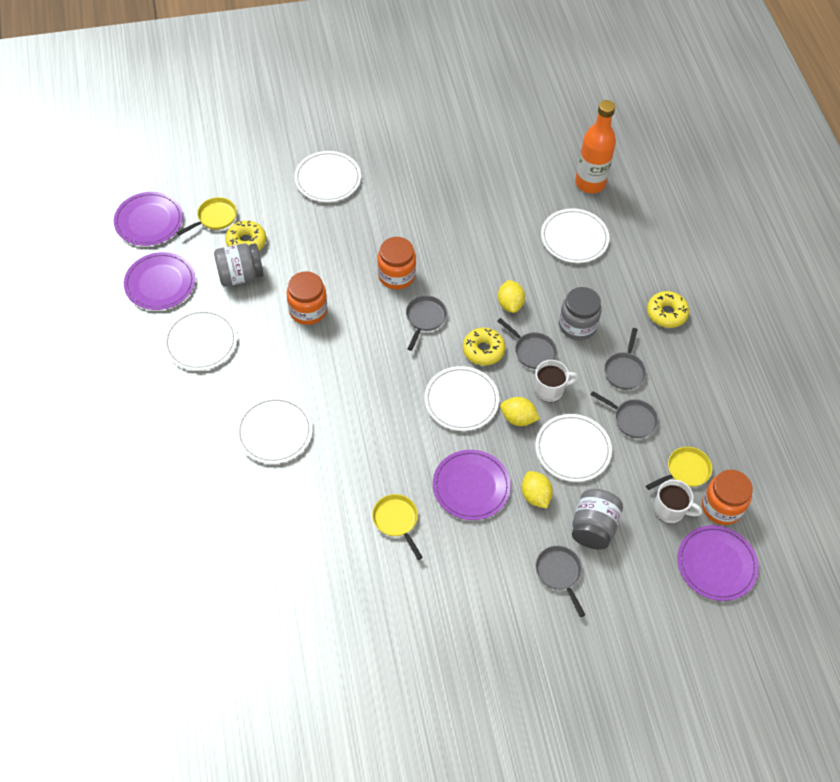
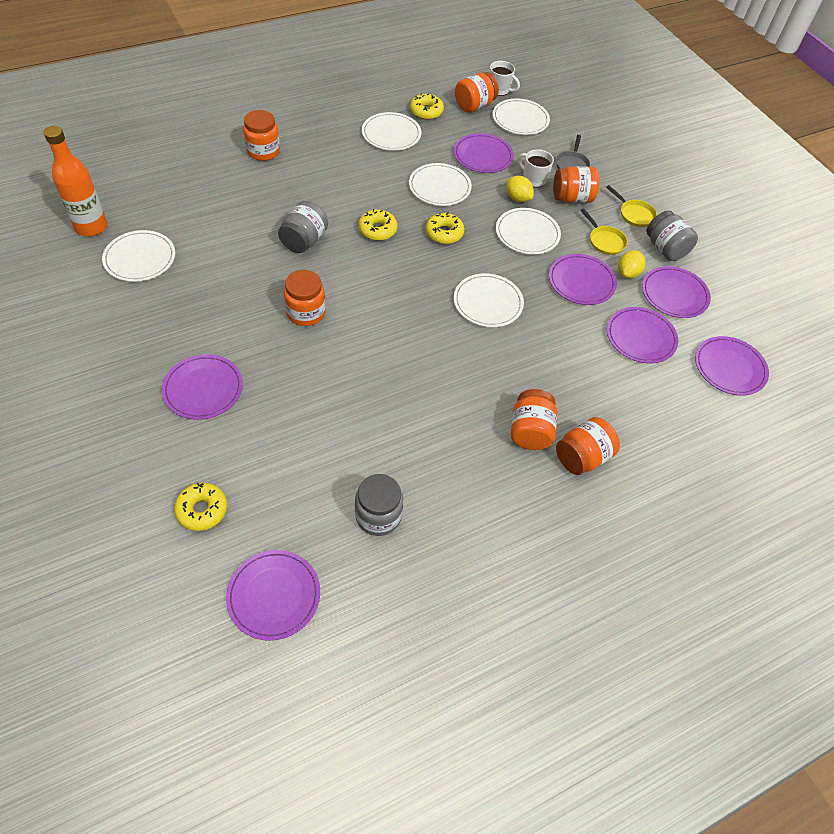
grey pan: 5 -> 1
orange jar: 3 -> 6
purple plate: 4 -> 7
yellow donut: 3 -> 4
yellow lemon: 3 -> 2
yellow pan: 3 -> 2

